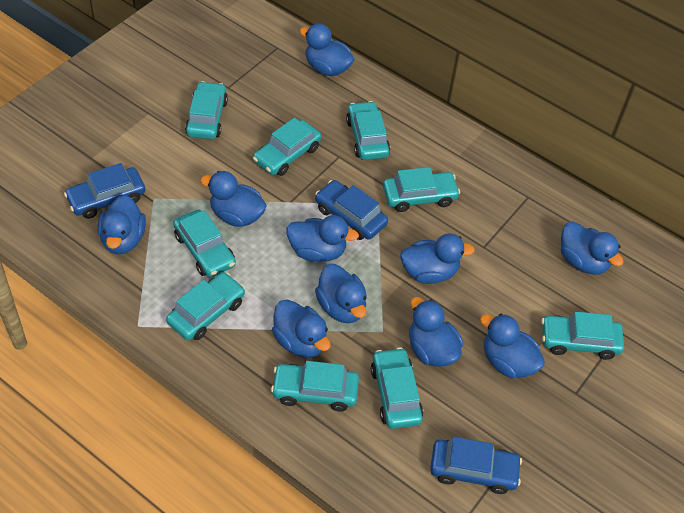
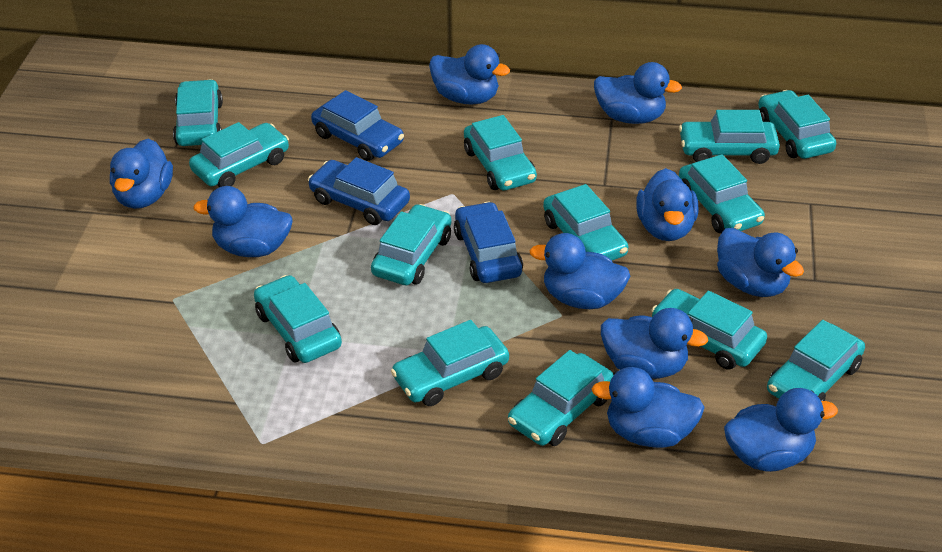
turquoise car: 9 -> 13

